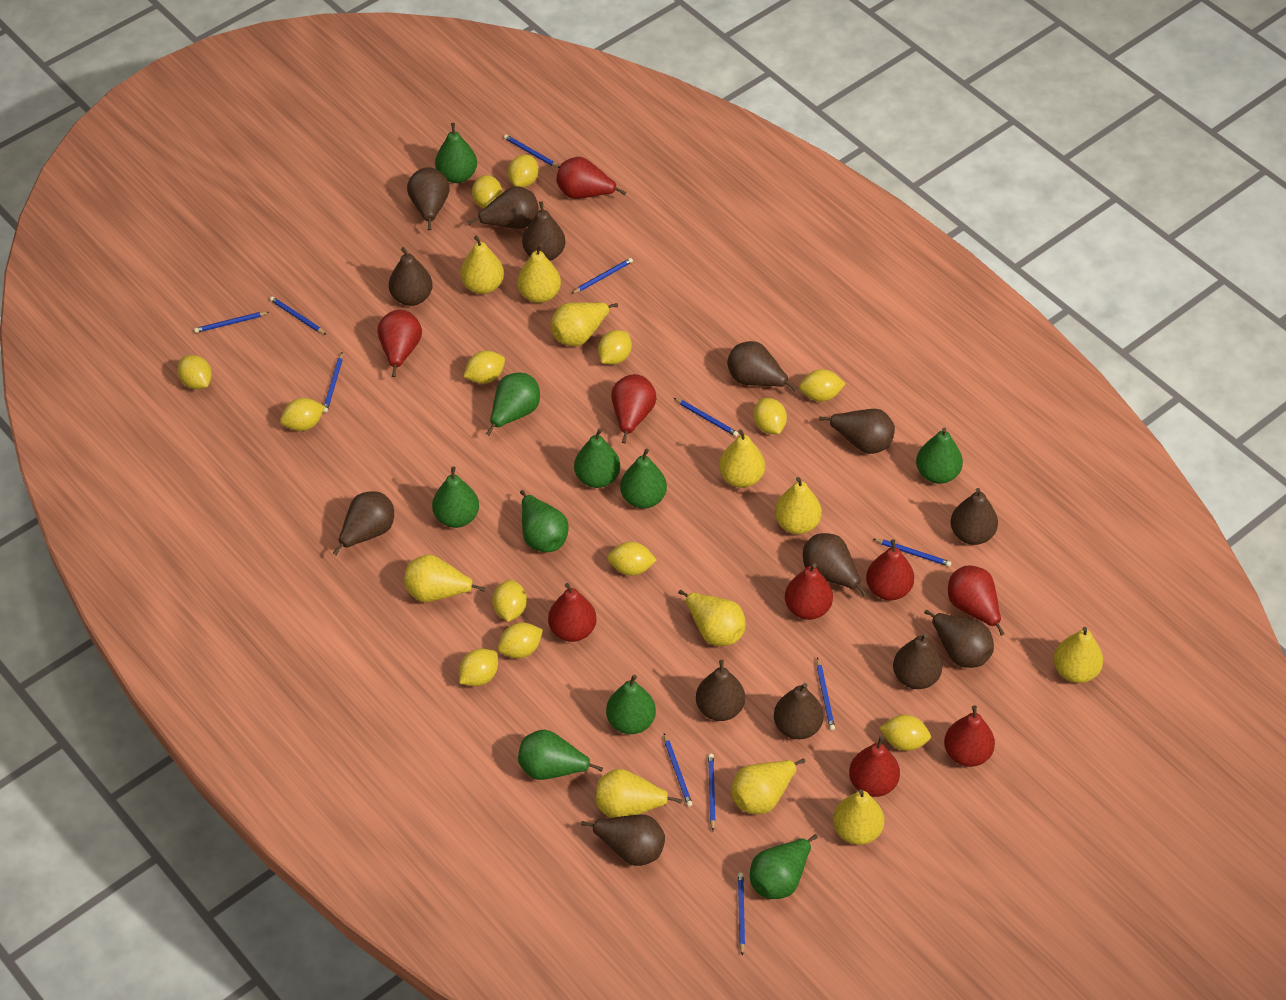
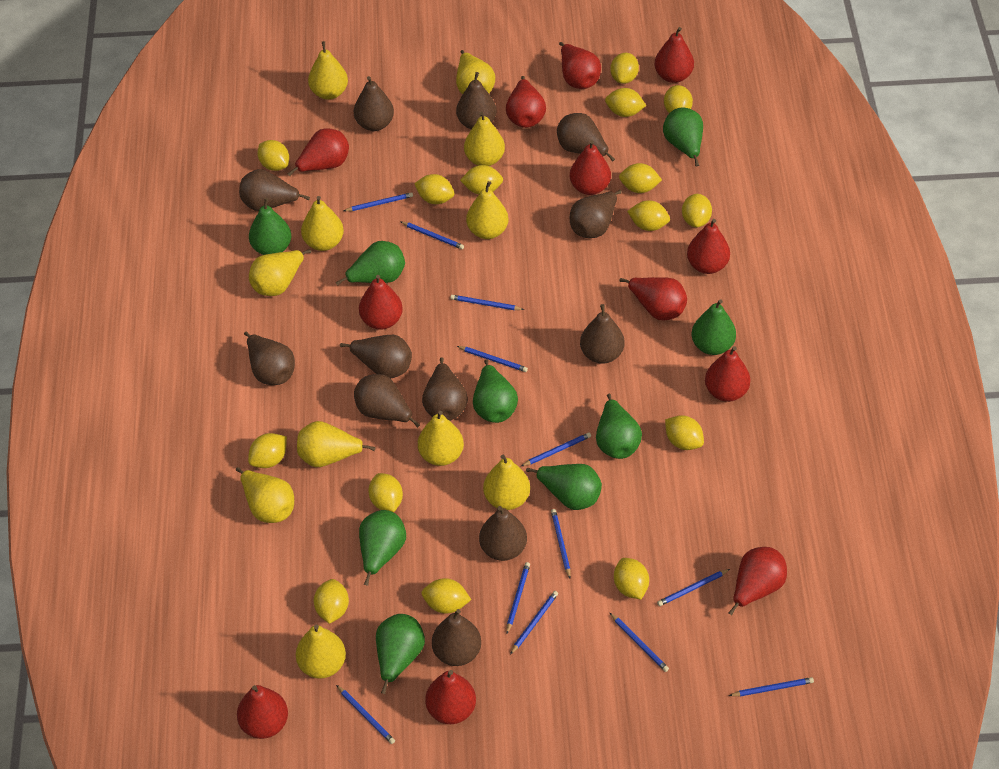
blue pencil: 11 -> 12
brown pear: 14 -> 12
green pear: 10 -> 9
red pear: 9 -> 12
yellow lemon: 13 -> 15

